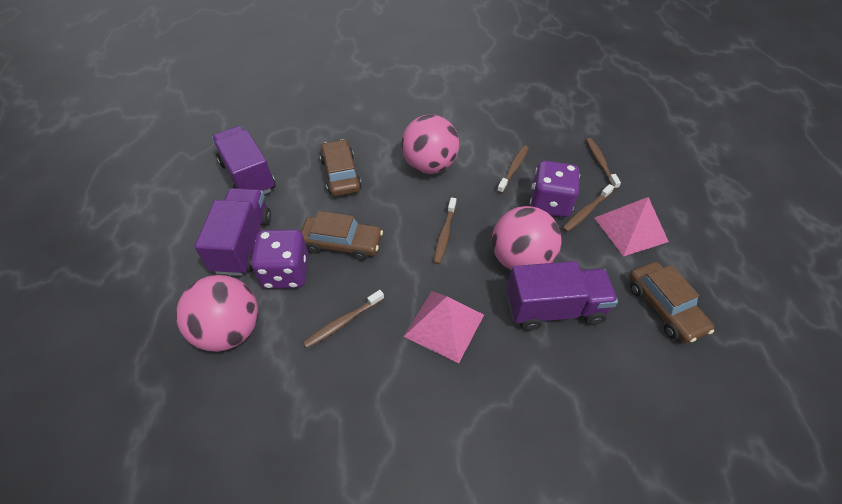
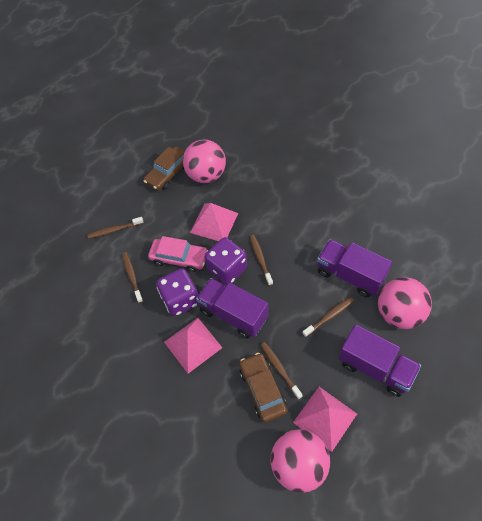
brown car: 3 -> 2
pink car: 0 -> 1
pink pyramid: 2 -> 3

